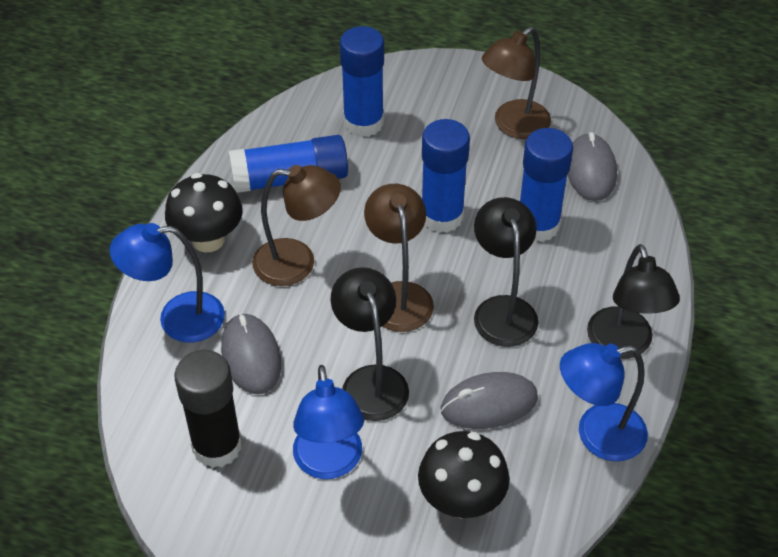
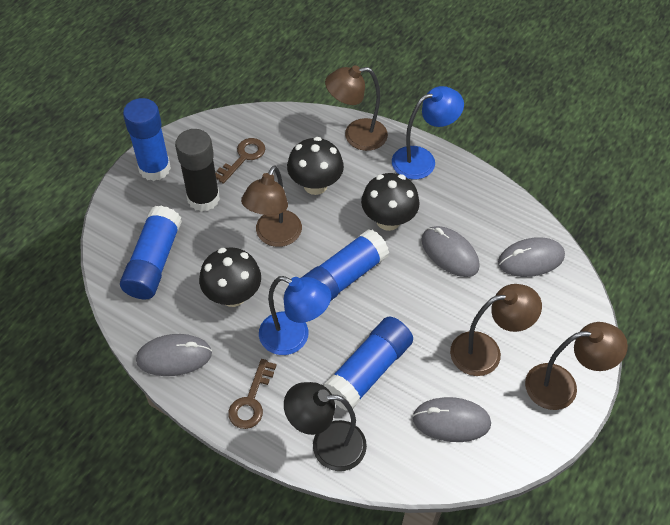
black lamp: 3 -> 1
black mushroom: 2 -> 3
blue lamp: 3 -> 2
brown key: 0 -> 2
brown lamp: 3 -> 4
grey mouse: 3 -> 4

